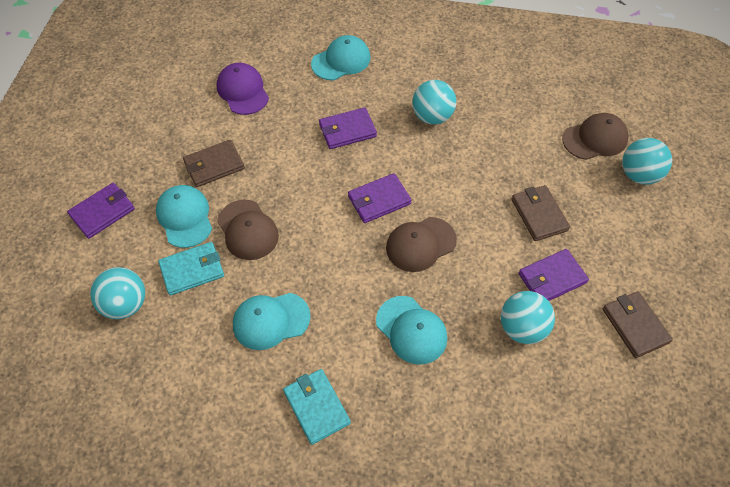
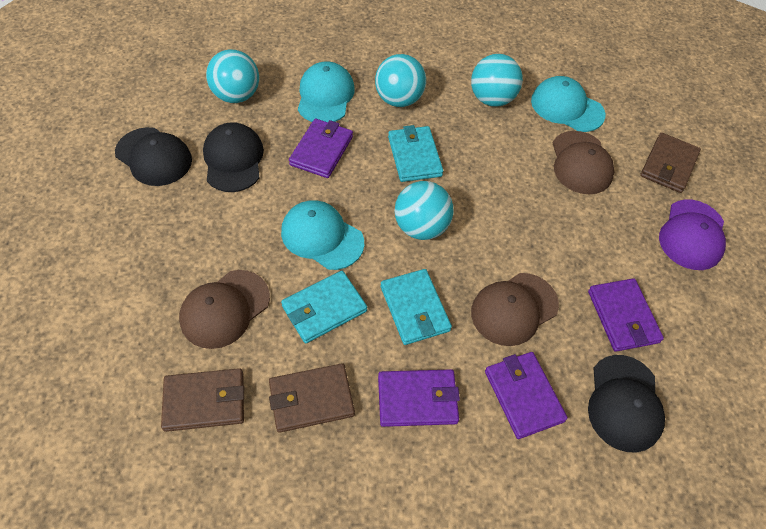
black cap: 0 -> 3
turquoise cap: 4 -> 3
turquoise wallet: 2 -> 3

